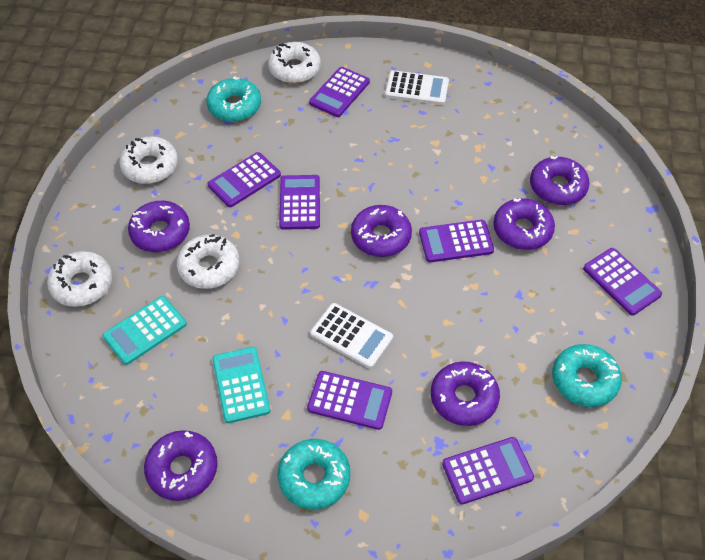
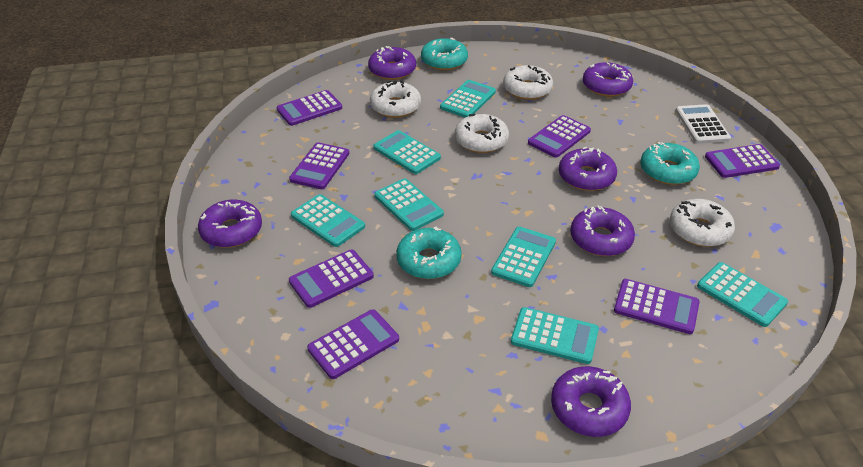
turquoise calculator: 2 -> 7
white calculator: 2 -> 1

